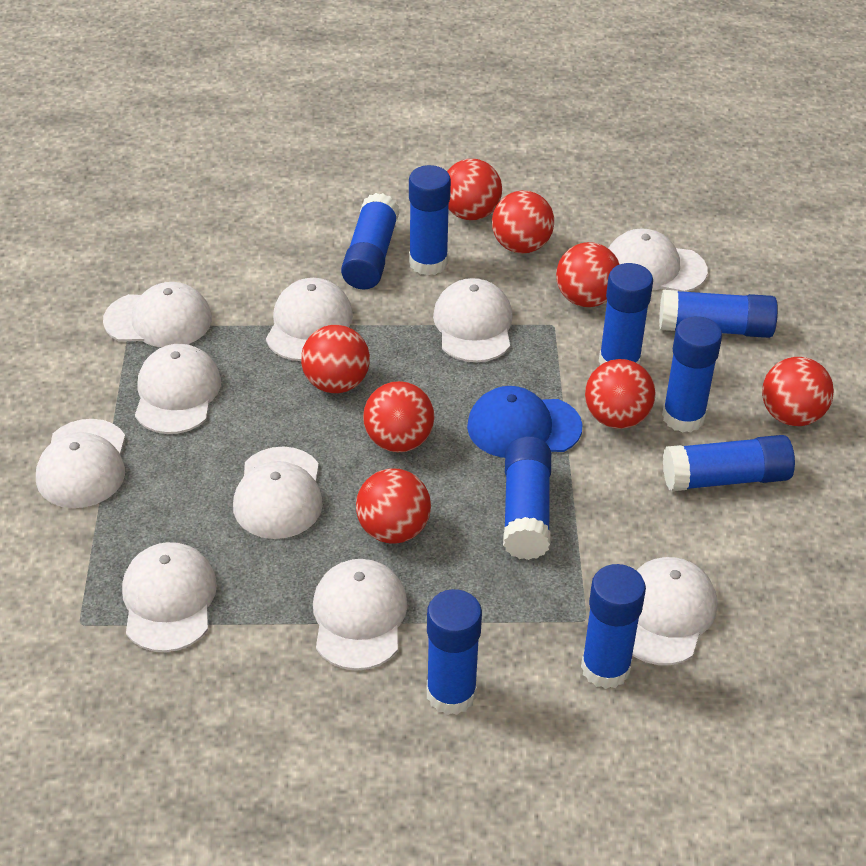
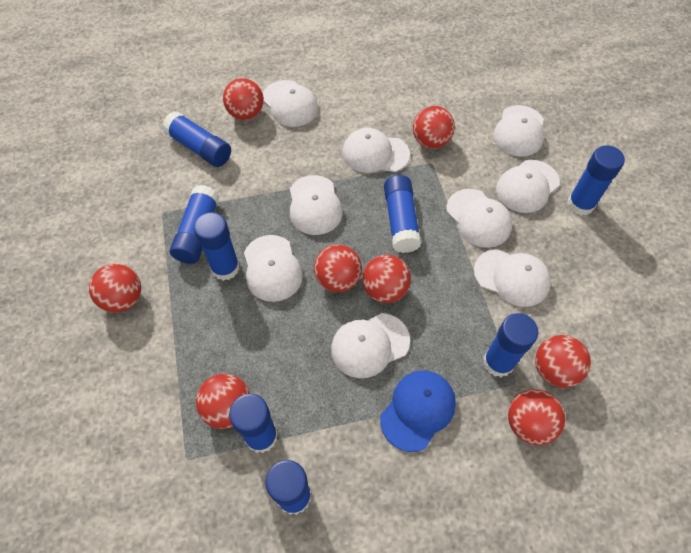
blue glue stick: 9 -> 8
white cap: 10 -> 9

